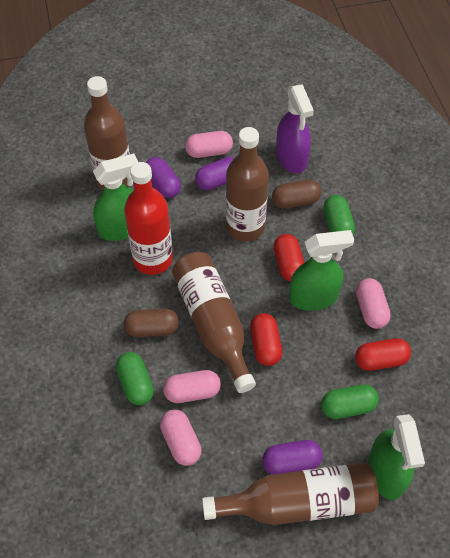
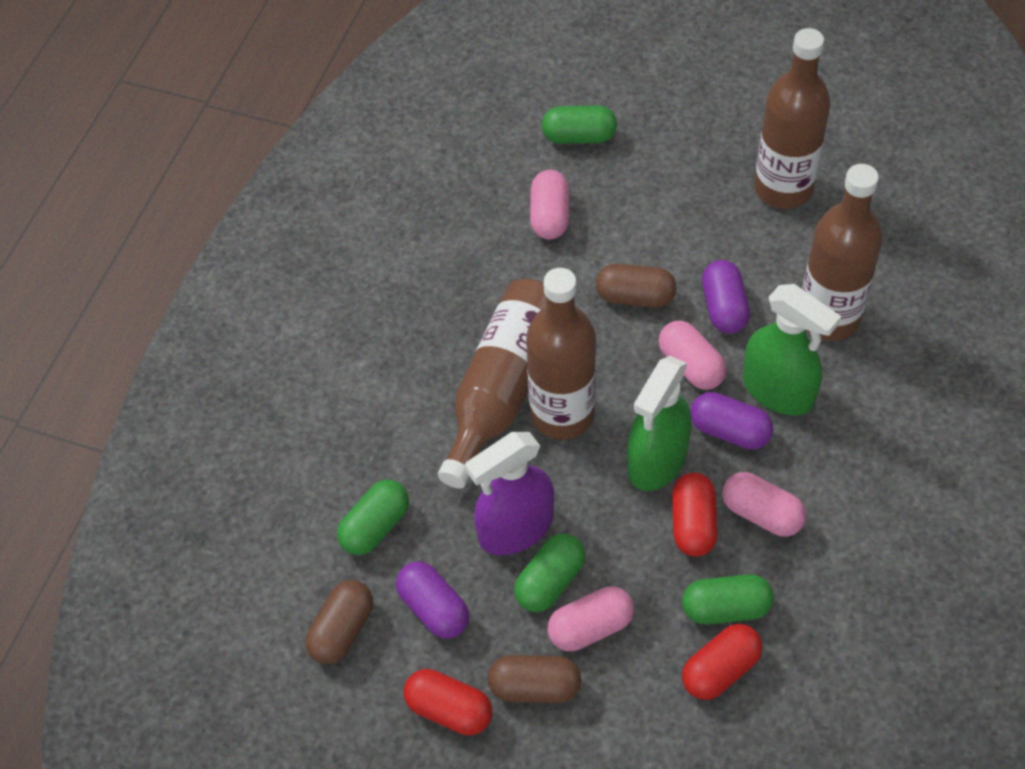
brown capsule: 2 -> 3
green capsule: 3 -> 4
green spray bottle: 3 -> 2
red bottle: 1 -> 0

